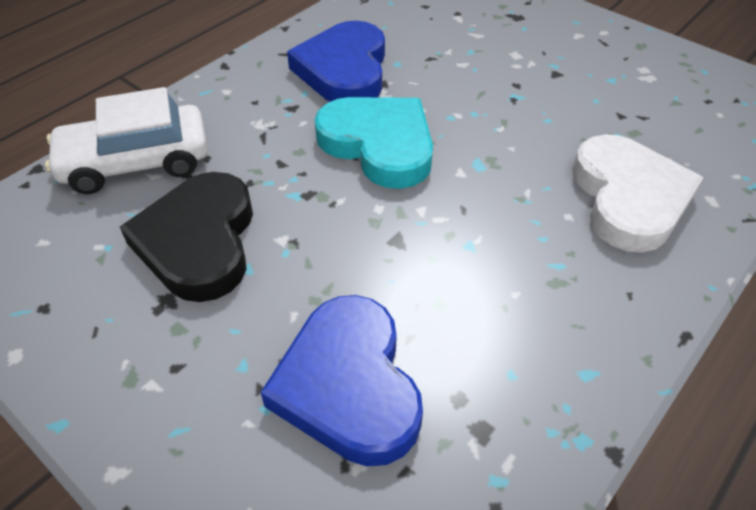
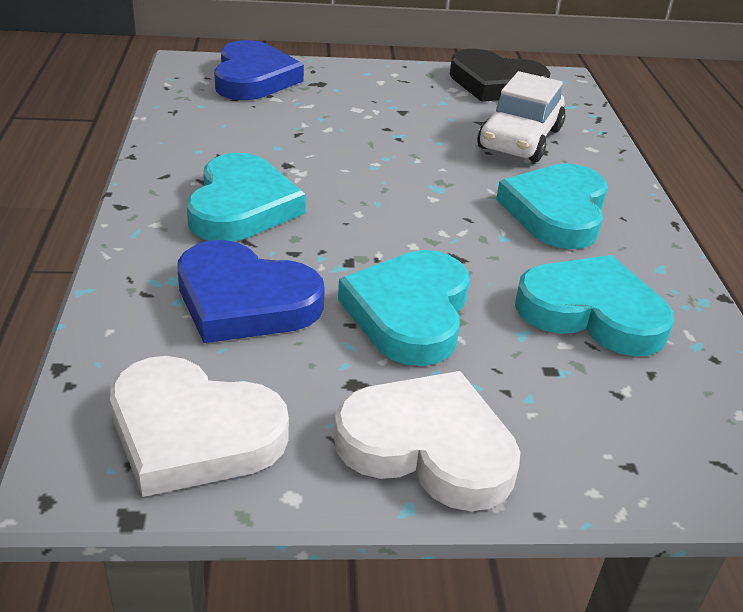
turquoise heart: 1 -> 4
white heart: 1 -> 2

